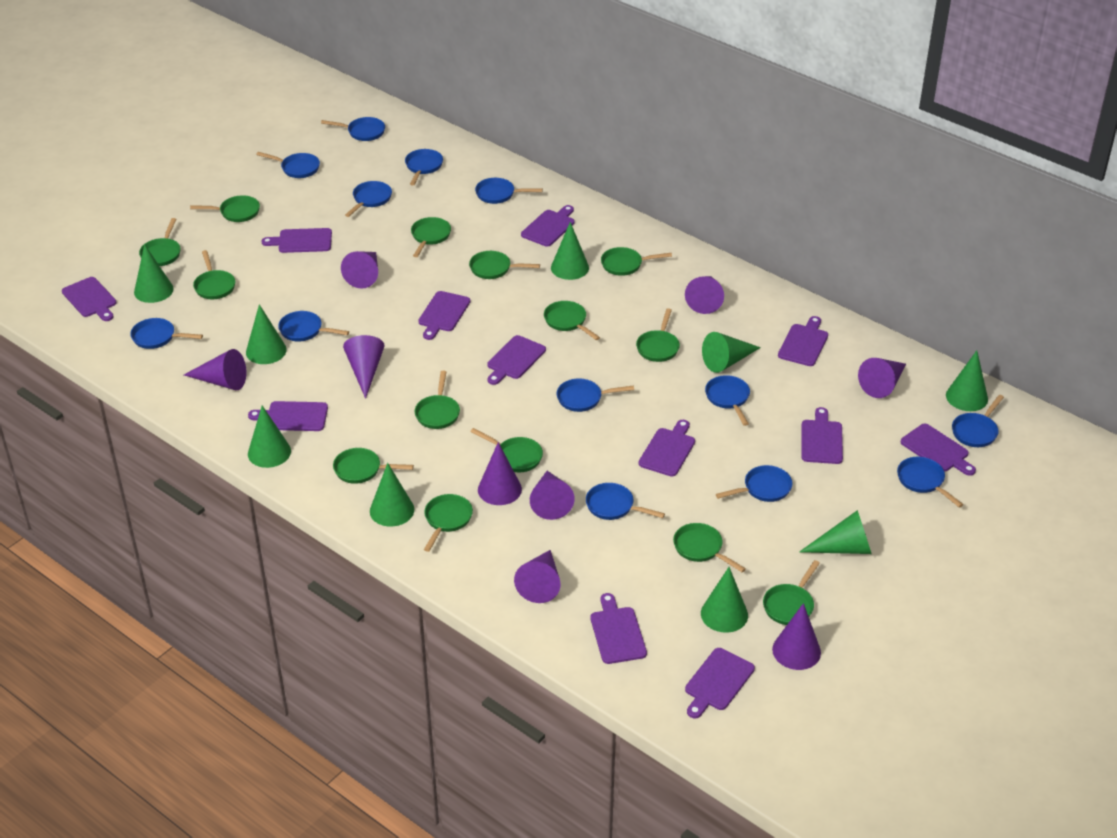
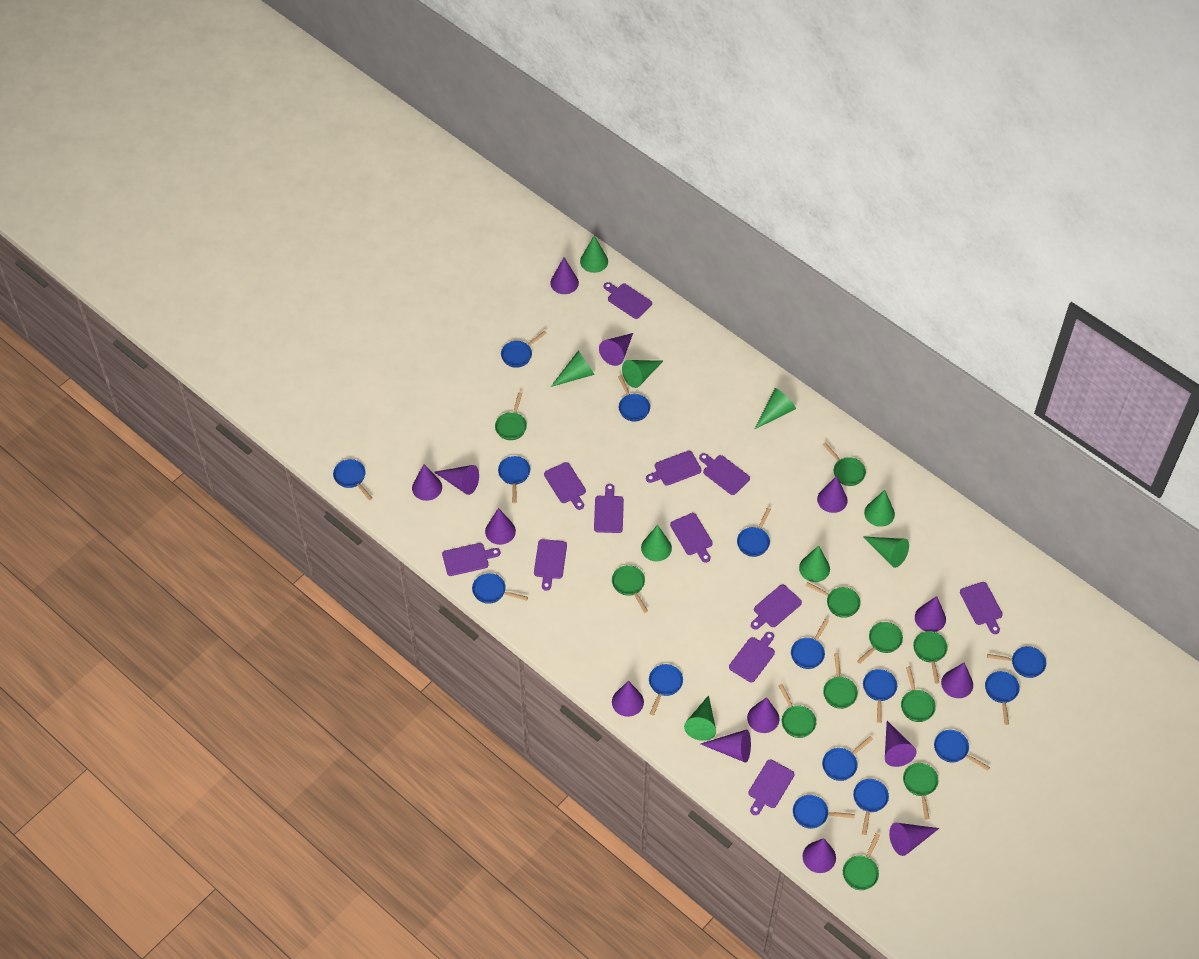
blue pan: 13 -> 15
green pan: 14 -> 11
purple cone: 9 -> 14

